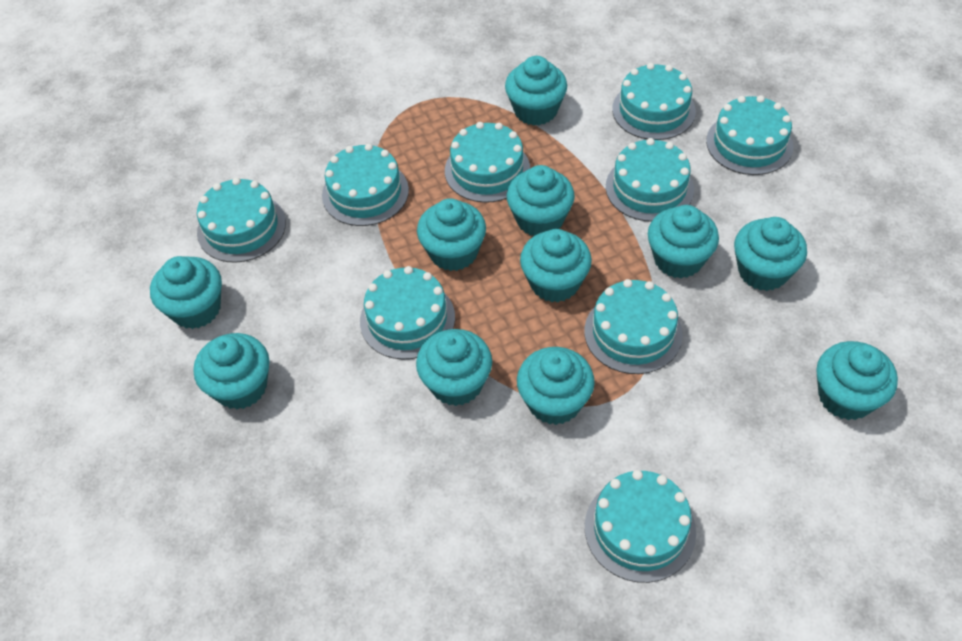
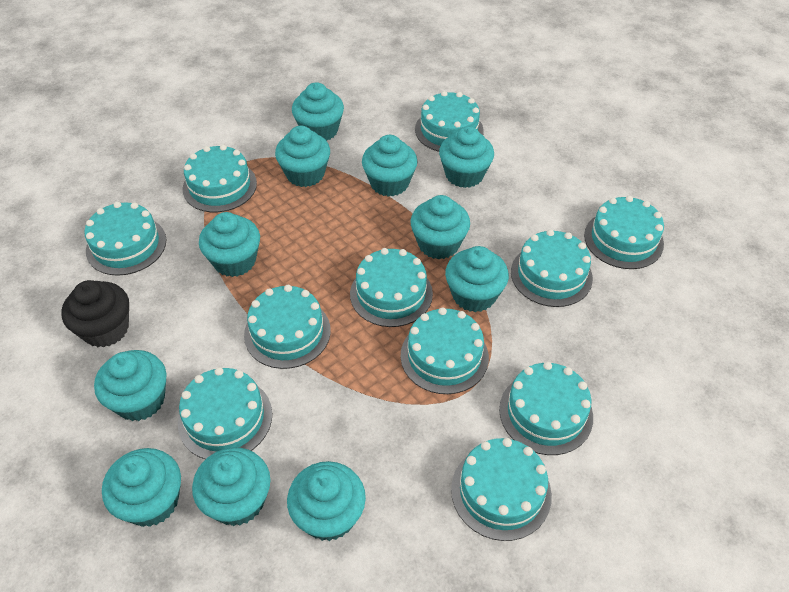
black cupcake: 0 -> 1
turquoise cake: 9 -> 11

